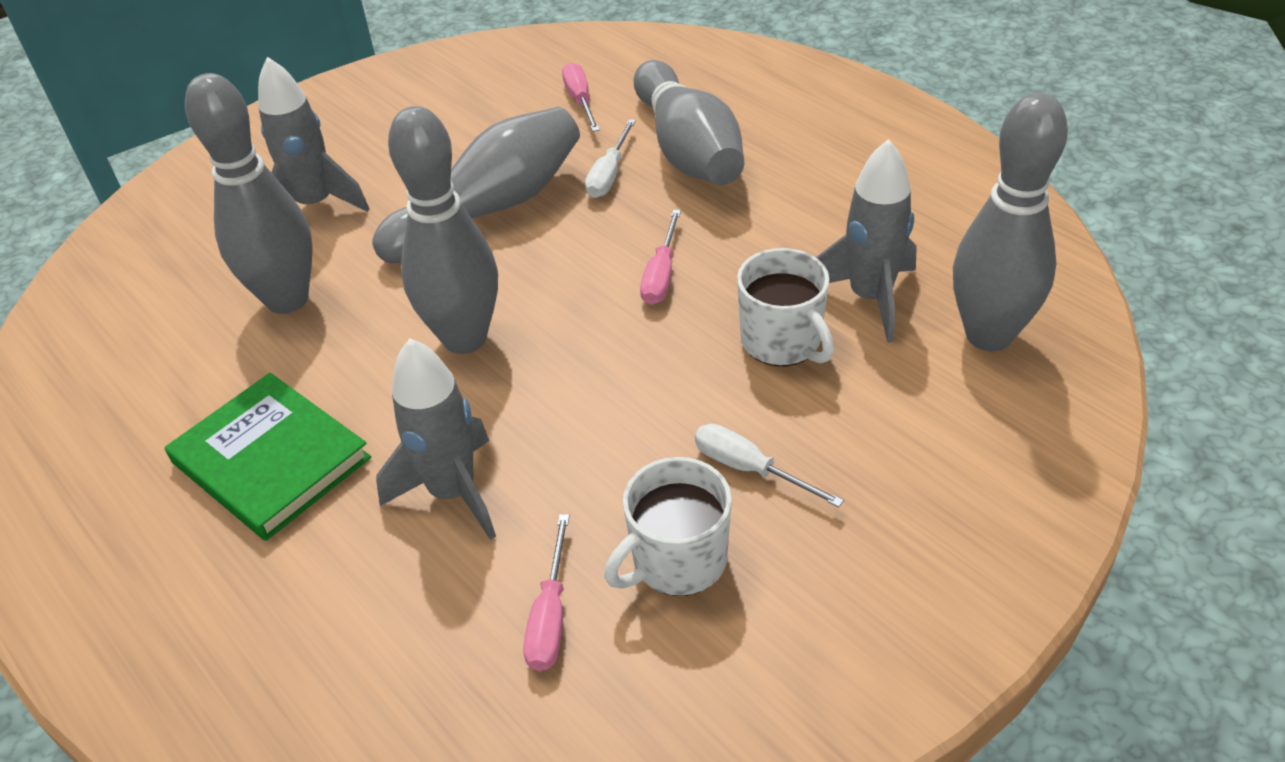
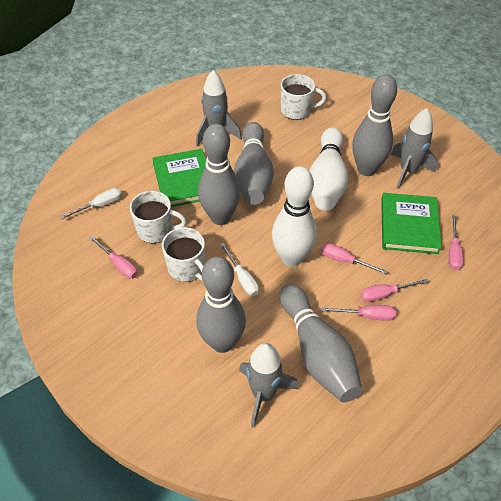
green book: 1 -> 2
pink screwdriver: 3 -> 5
white bowling pin: 0 -> 2
white mug: 2 -> 3

